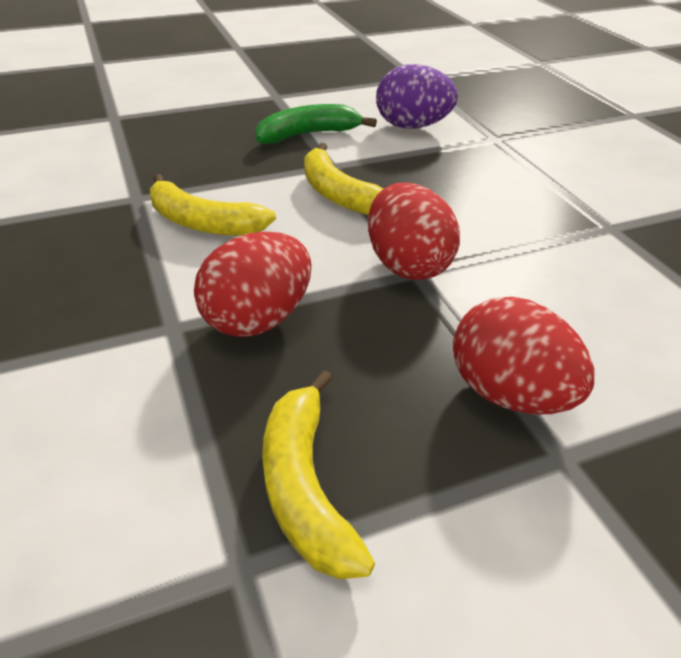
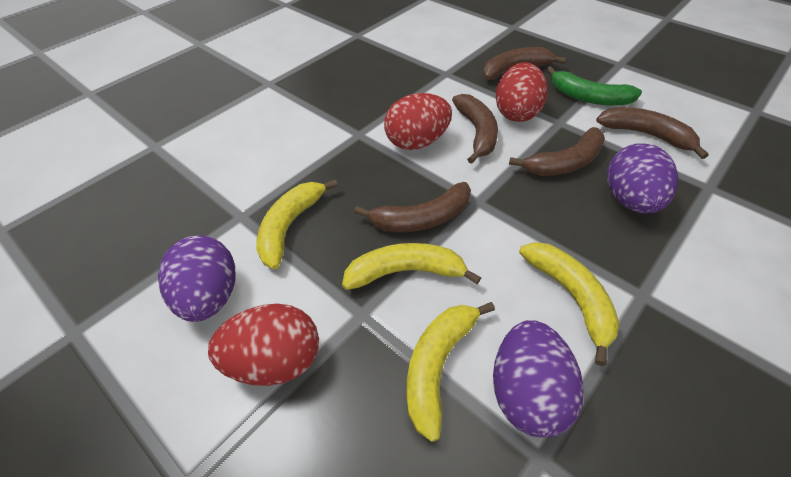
brown banana: 0 -> 5
purple egg: 1 -> 3
yellow banana: 3 -> 4

